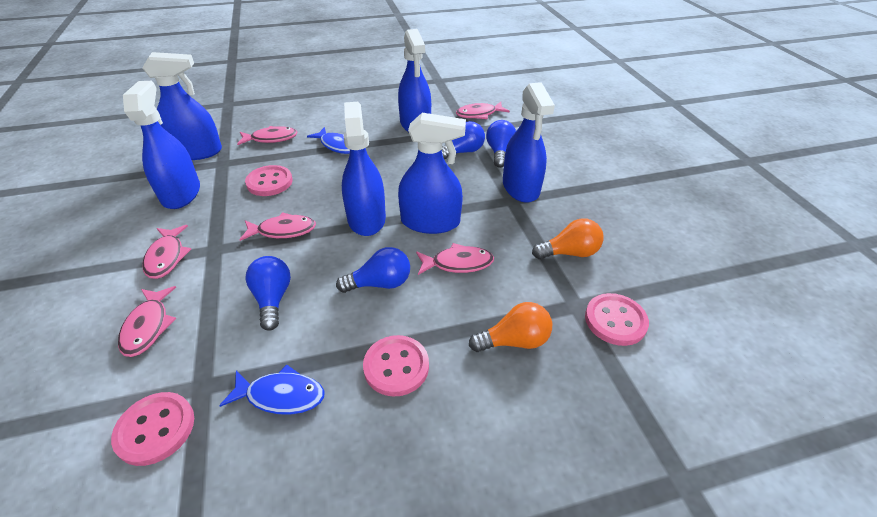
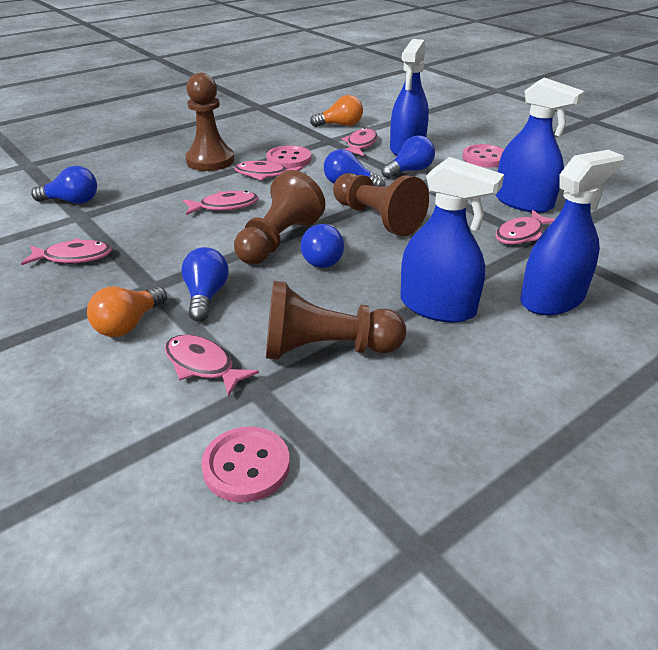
blue fish: 2 -> 0
blue light bulb: 4 -> 5
blue spray bottle: 6 -> 4
brown pawn: 0 -> 4
pink button: 4 -> 3

